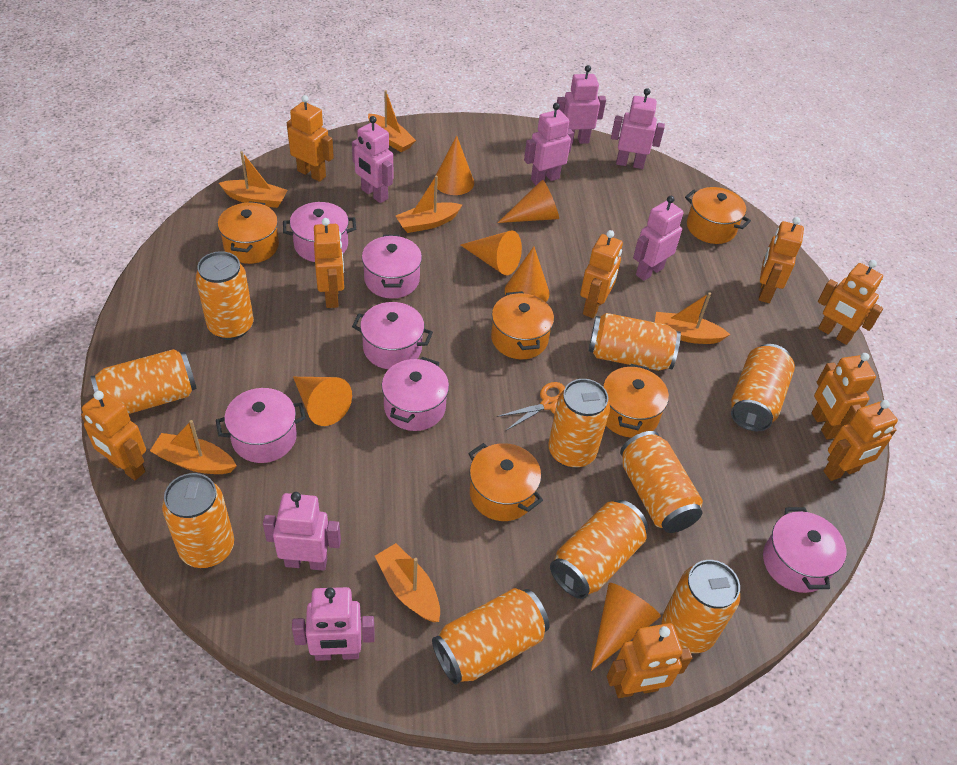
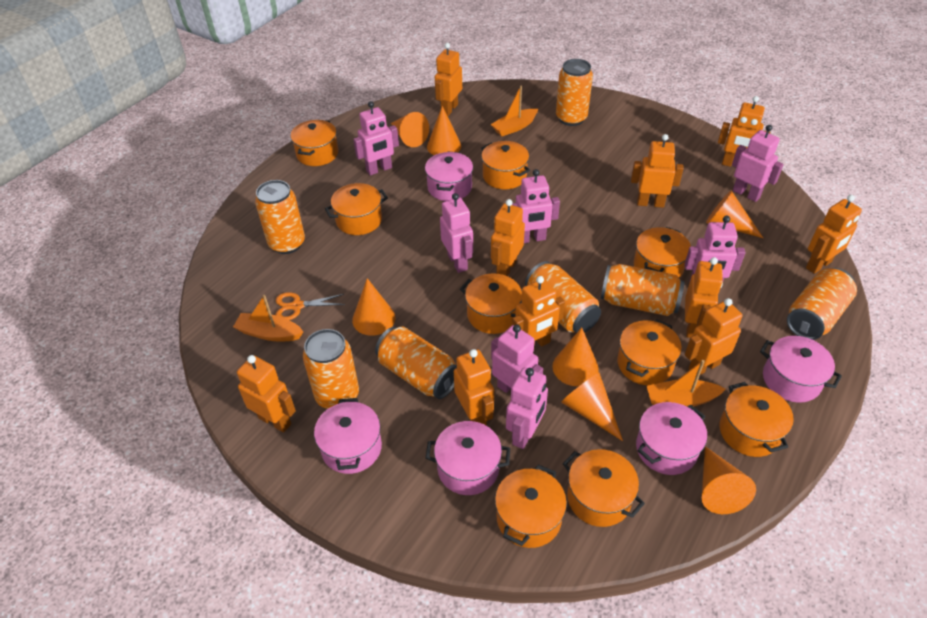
orange boat: 6 -> 3
orange can: 10 -> 7
orange cone: 6 -> 7
orange pot: 5 -> 9
orange robot: 9 -> 10
pink pot: 6 -> 5

